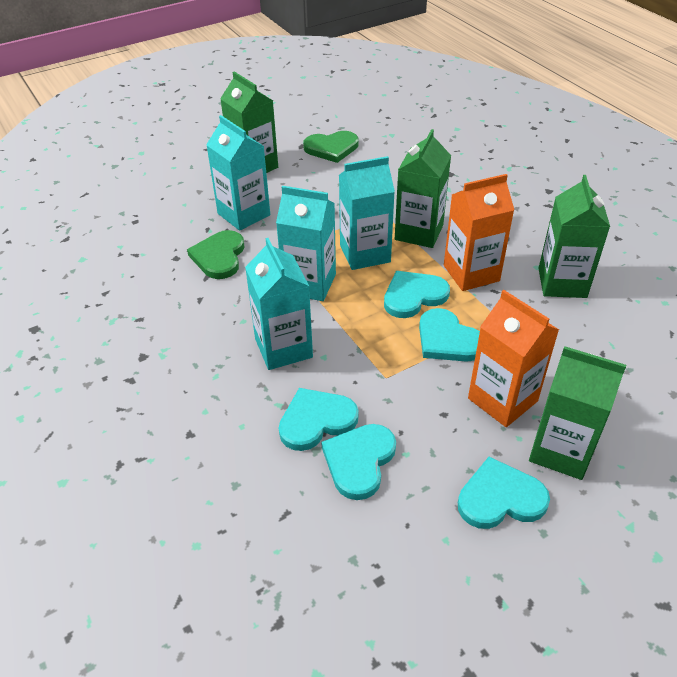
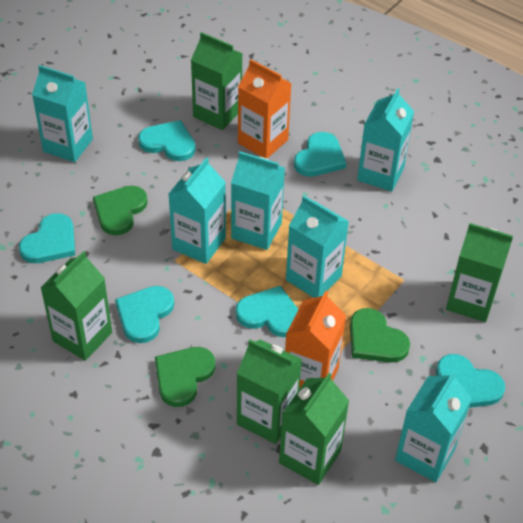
green carton: 4 -> 5
green heart: 2 -> 3
turquoise carton: 4 -> 6
turquoise heart: 5 -> 6

